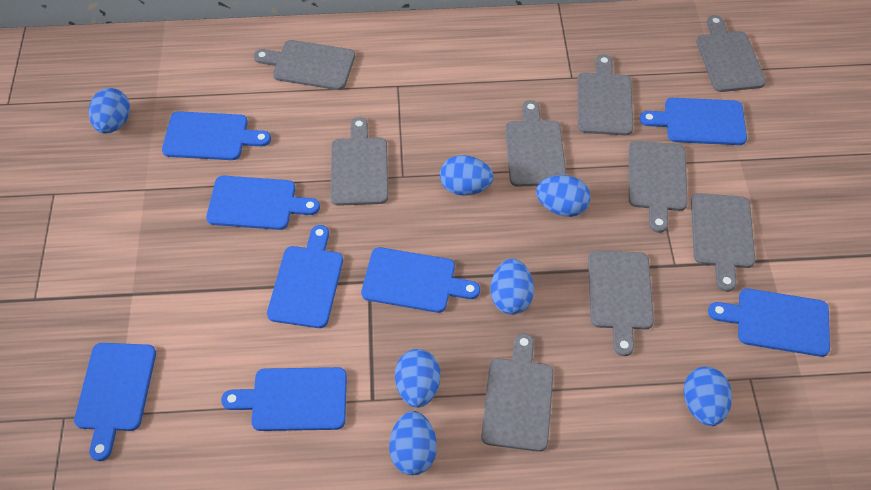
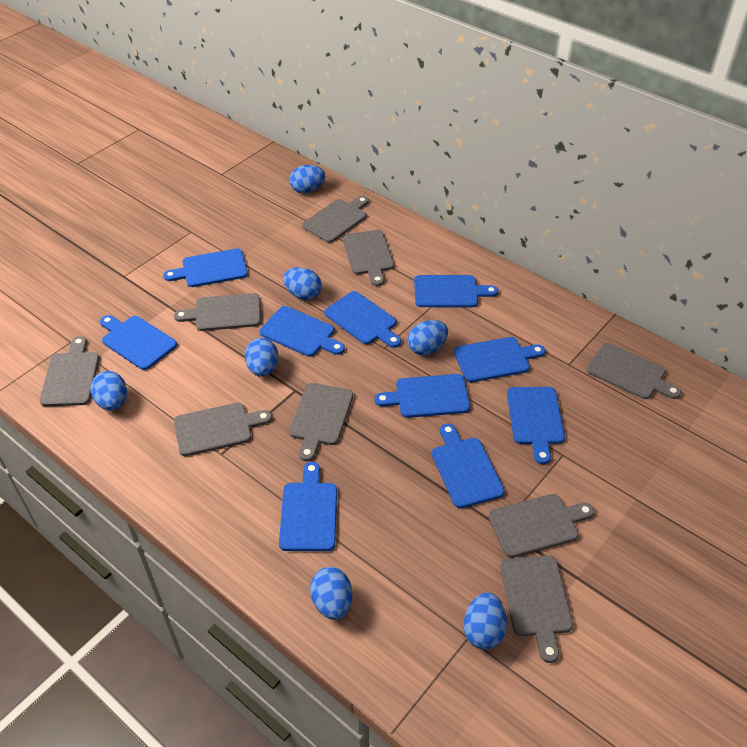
blue cutting board: 8 -> 10

